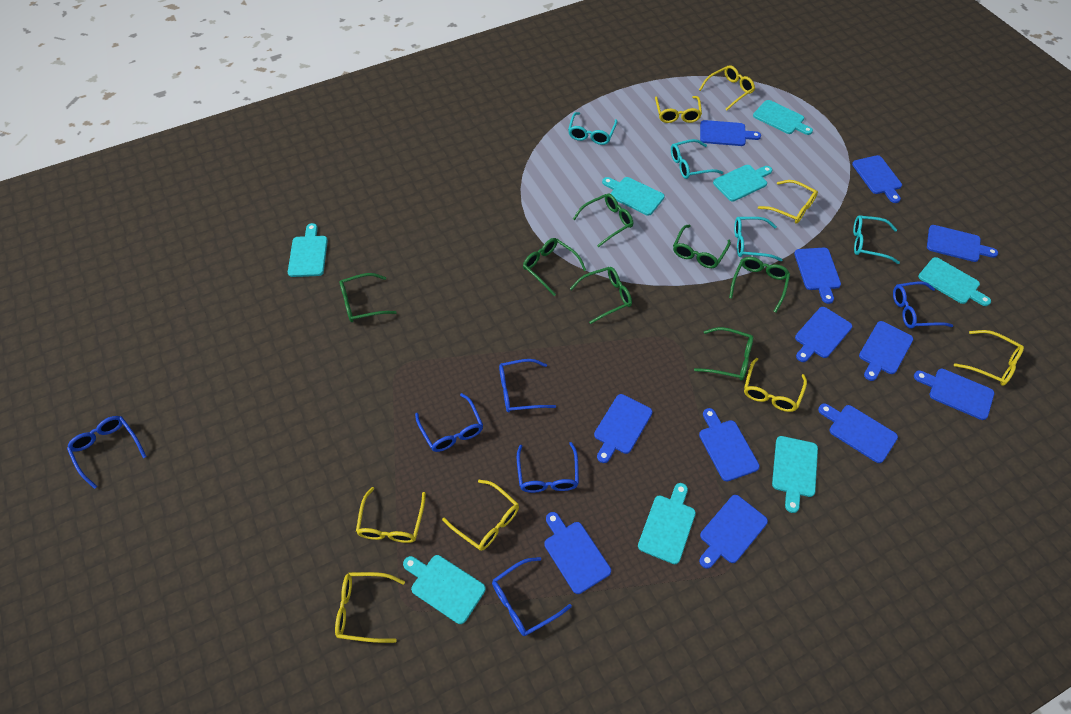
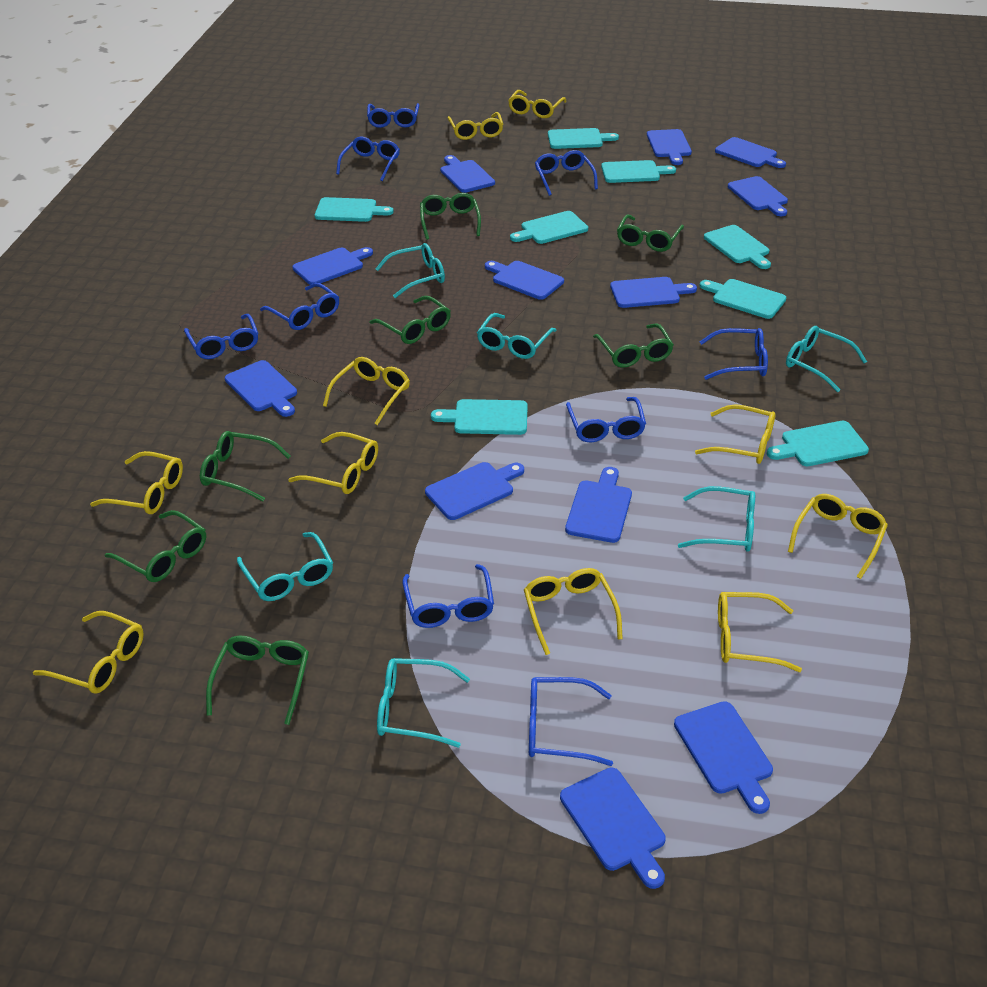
blue glasses: 6 -> 9
turquoise glasses: 4 -> 6
yellow glasses: 8 -> 10

